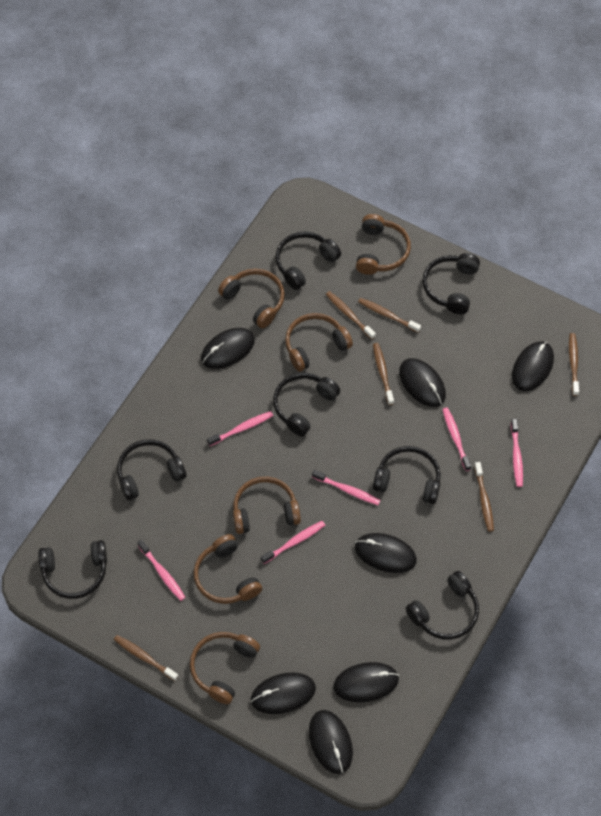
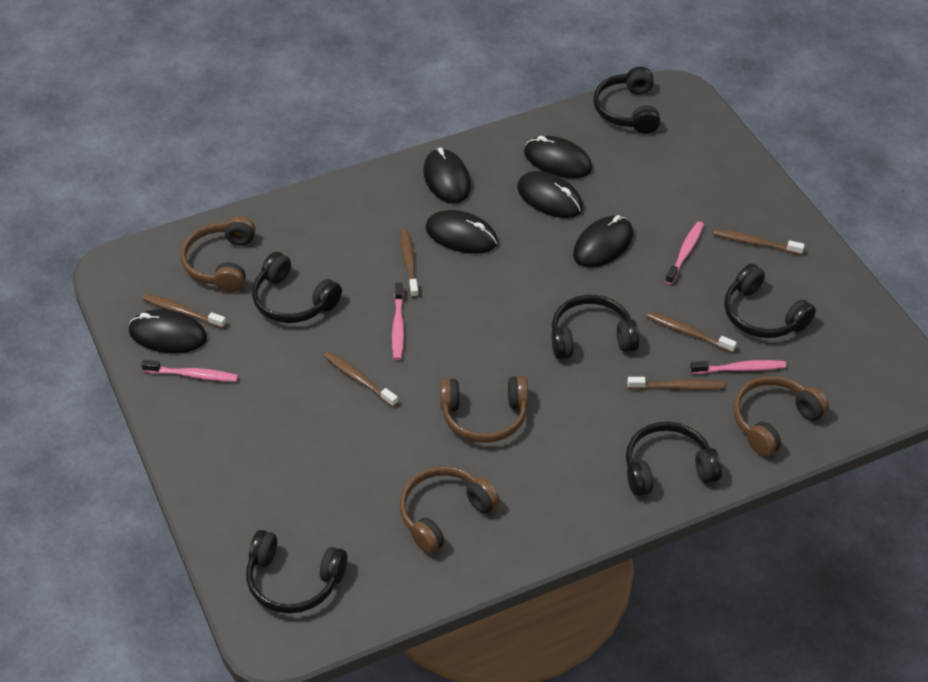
black headphones: 7 -> 6
black mouse: 7 -> 6
brown headphones: 6 -> 4
pink toothbrush: 6 -> 4

